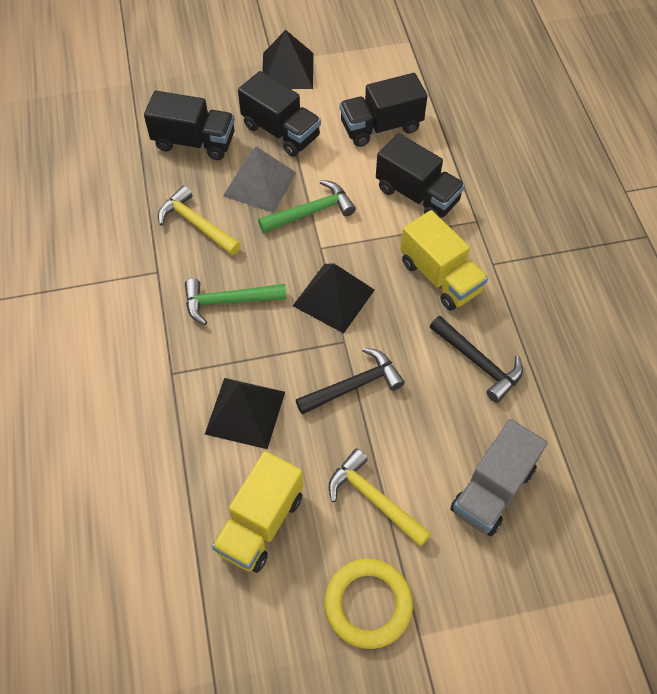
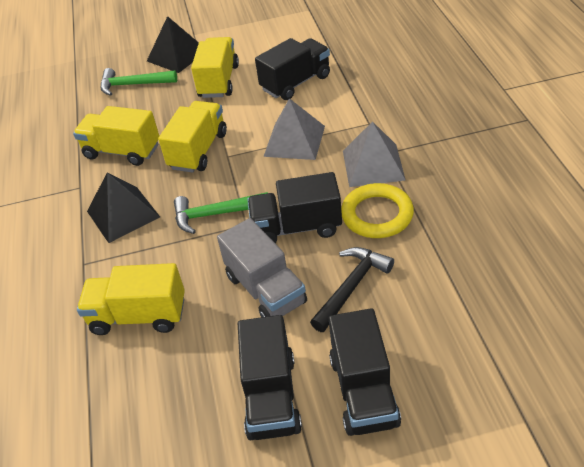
black hammer: 2 -> 1
black pyramid: 3 -> 2
grey pyramid: 1 -> 2
yellow hammer: 2 -> 0
yellow truck: 2 -> 4

